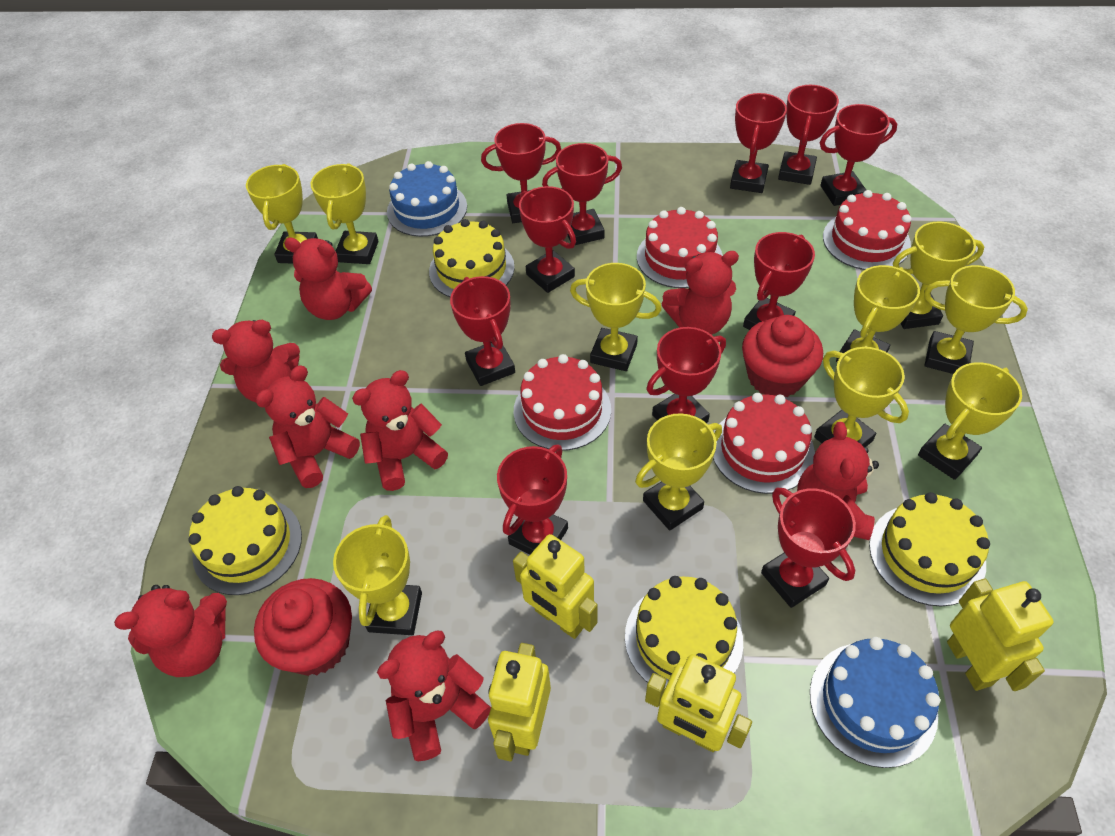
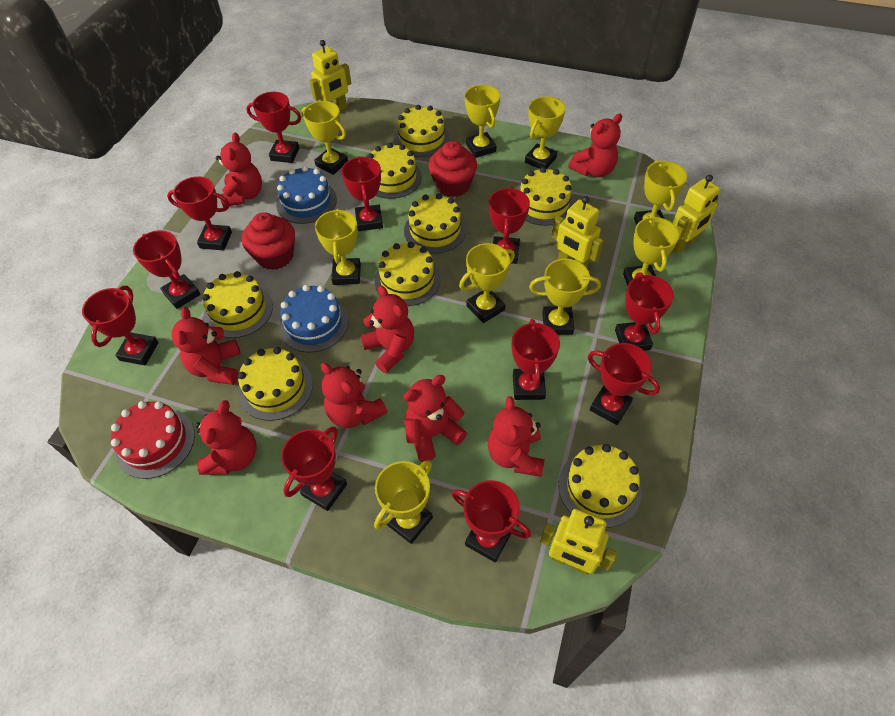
red cake: 4 -> 1
yellow cake: 4 -> 8
yellow trophy: 10 -> 9

